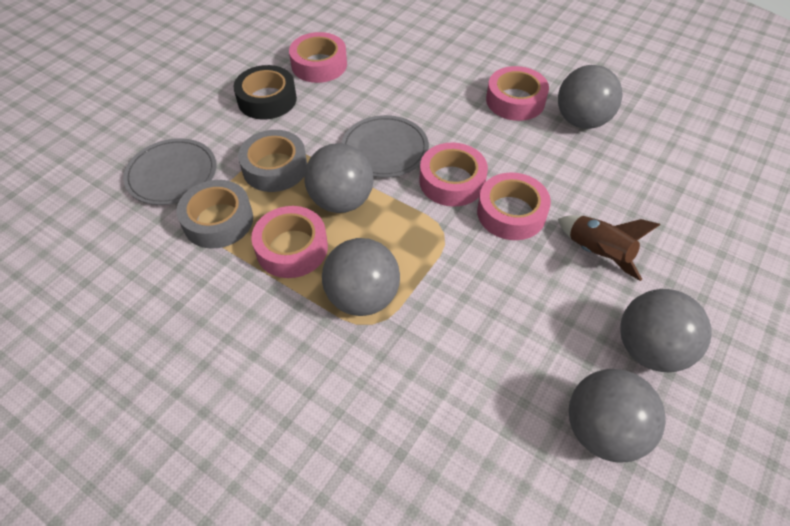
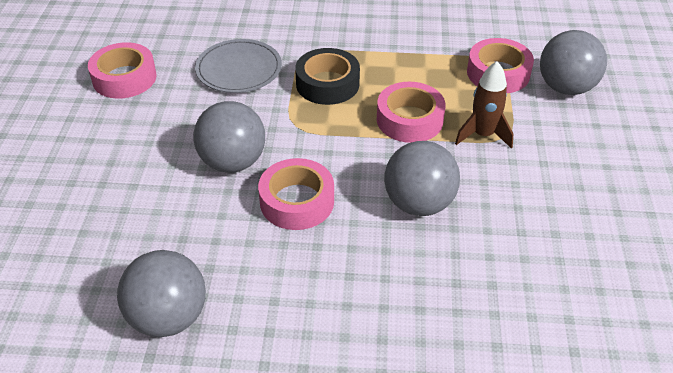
grey ball: 5 -> 4
grey plate: 2 -> 1
grey tape: 2 -> 0
pink tape: 5 -> 4

